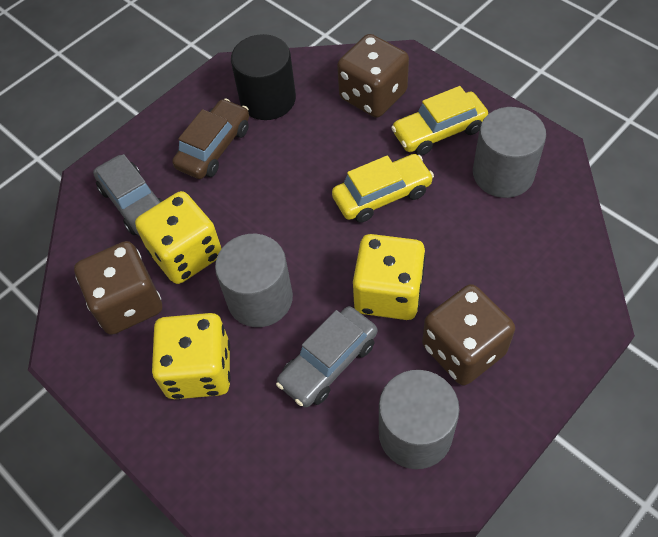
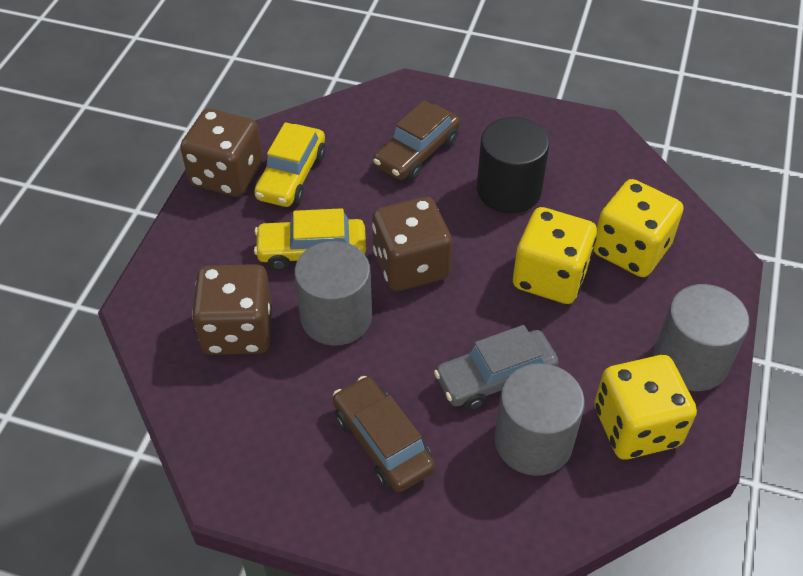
brown car: 1 -> 2
grey car: 2 -> 1

